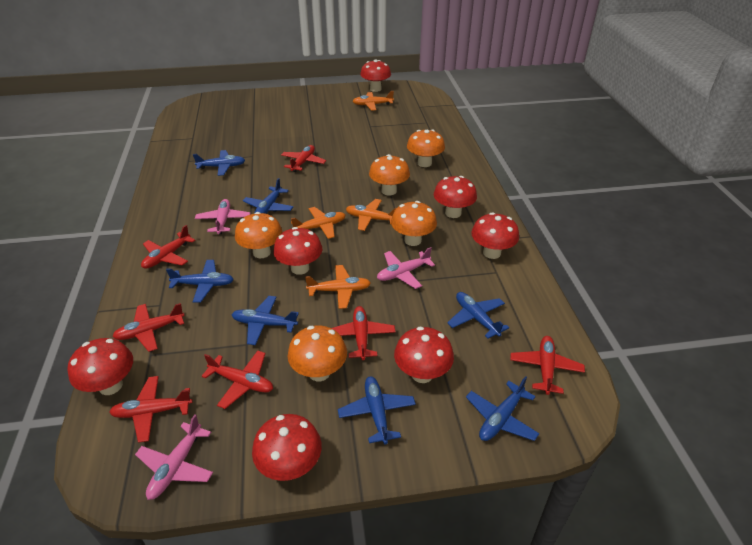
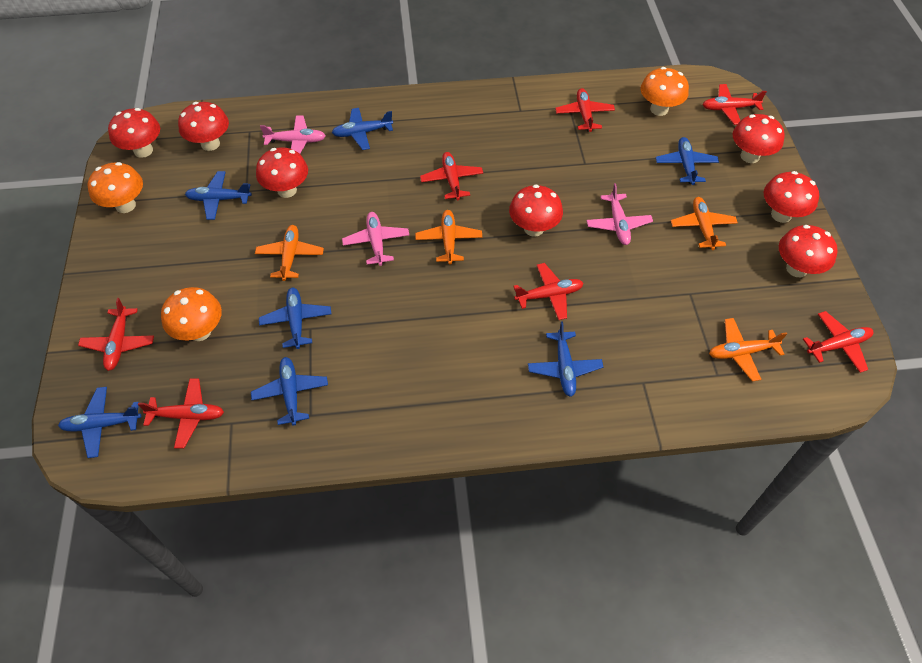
orange mushroom: 5 -> 3

